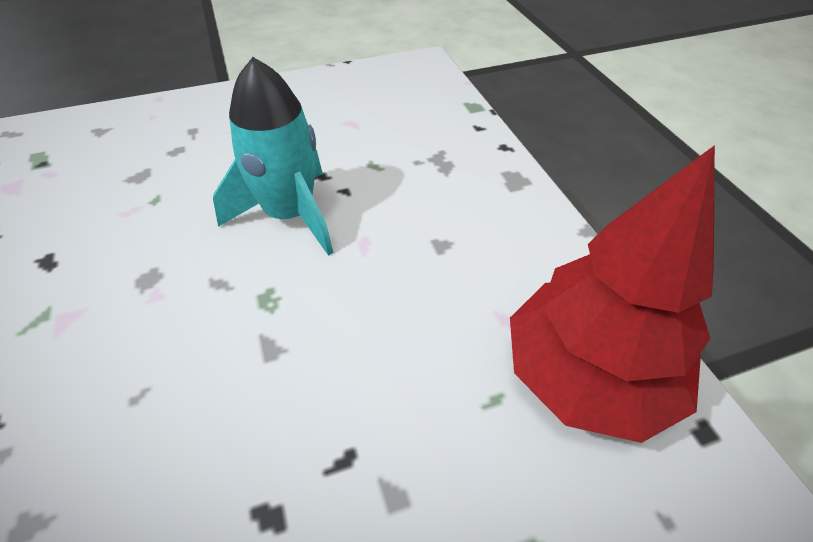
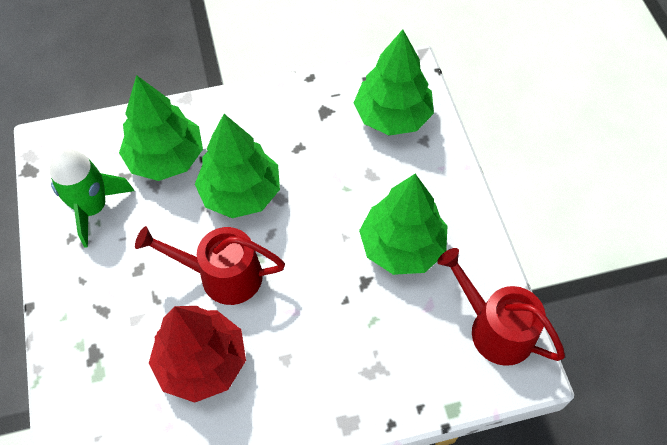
green rocket: 0 -> 1
green tree: 0 -> 4
red watering can: 0 -> 2
turquoise rocket: 1 -> 0

